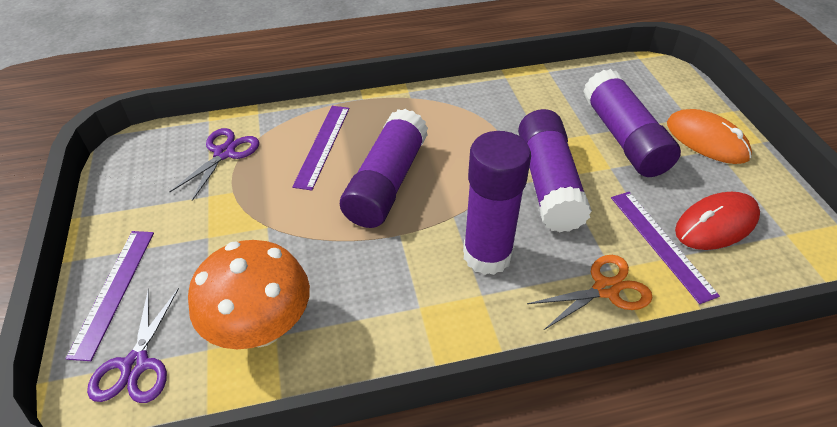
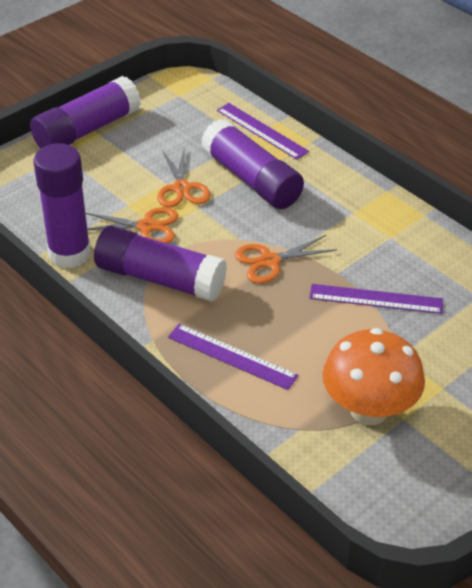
orange mouse: 1 -> 0
orange scissors: 1 -> 3
purple scissors: 2 -> 0
red mouse: 1 -> 0

